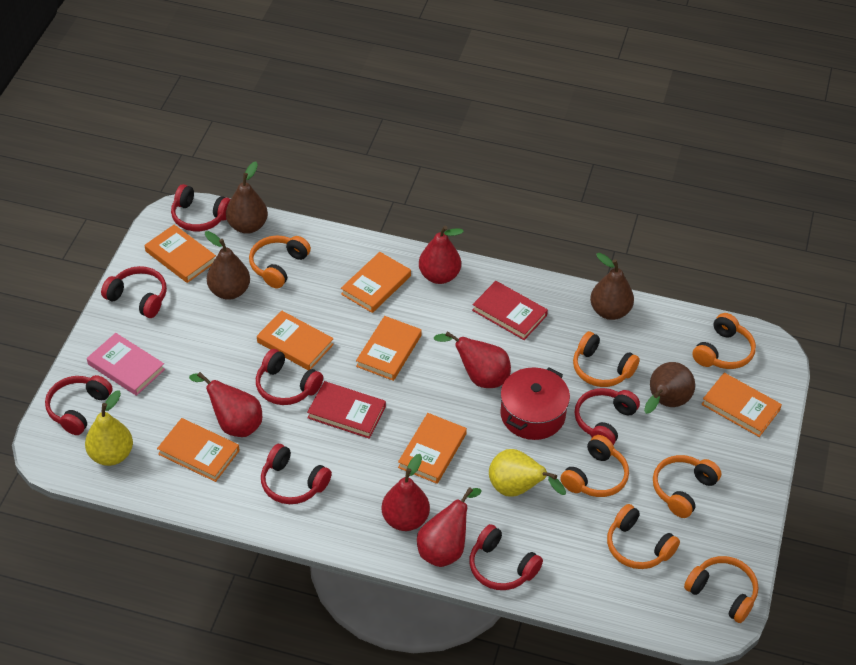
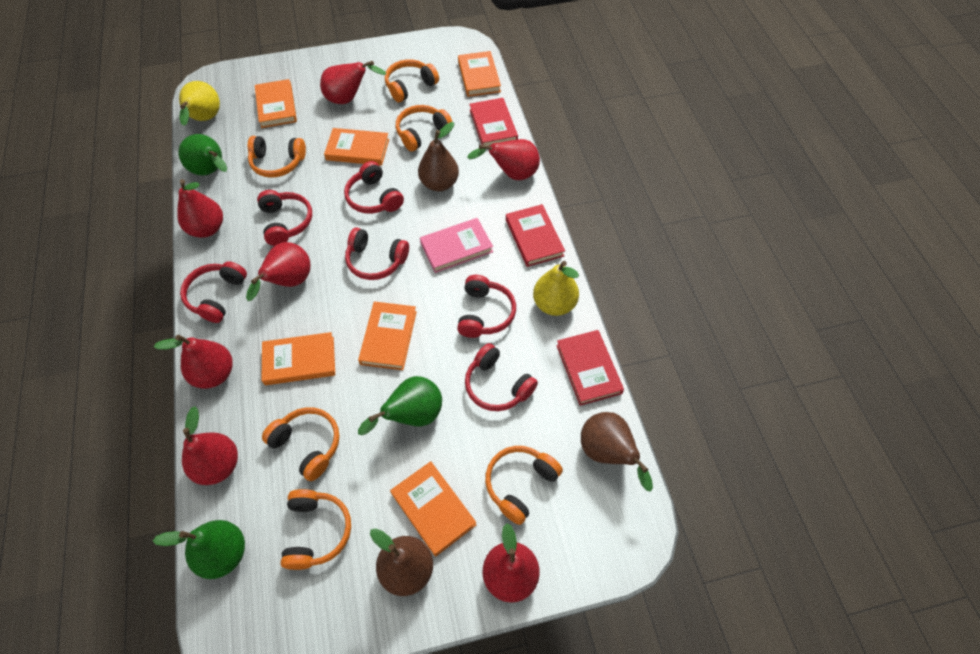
brown pear: 4 -> 3
green pear: 0 -> 3
orange book: 7 -> 6
orange headphones: 7 -> 6
red book: 2 -> 3
red headphones: 7 -> 6
red pear: 5 -> 7
red pot: 1 -> 0

